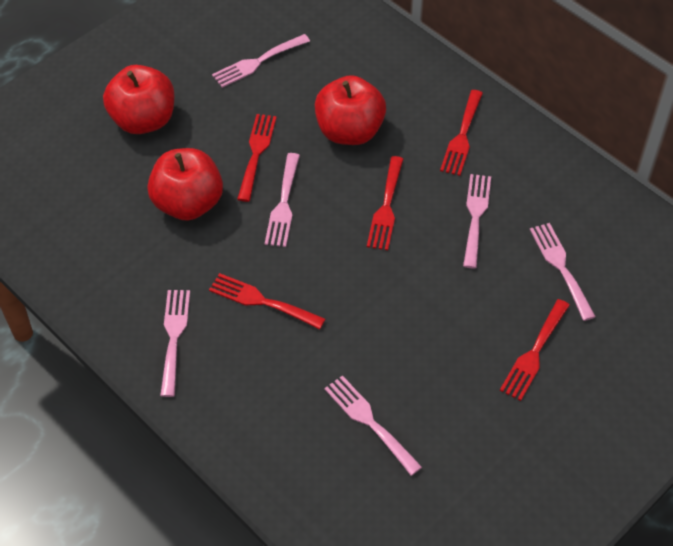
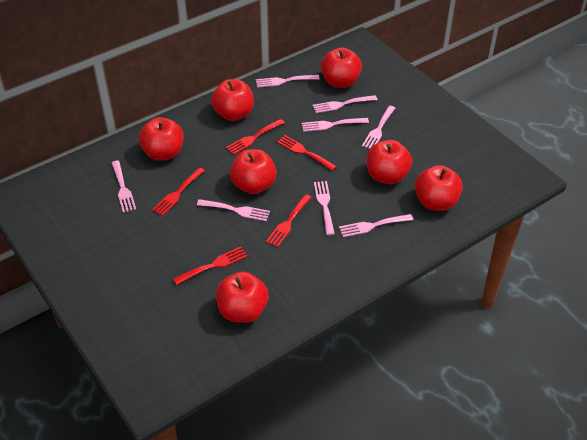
pink fork: 6 -> 8
red apple: 3 -> 7

